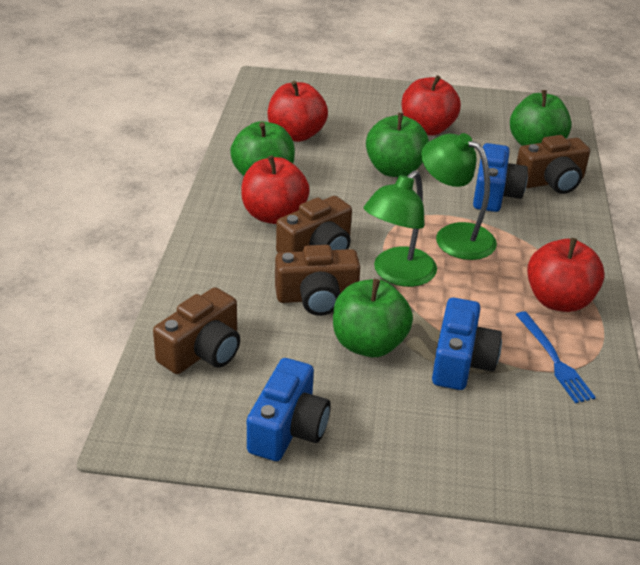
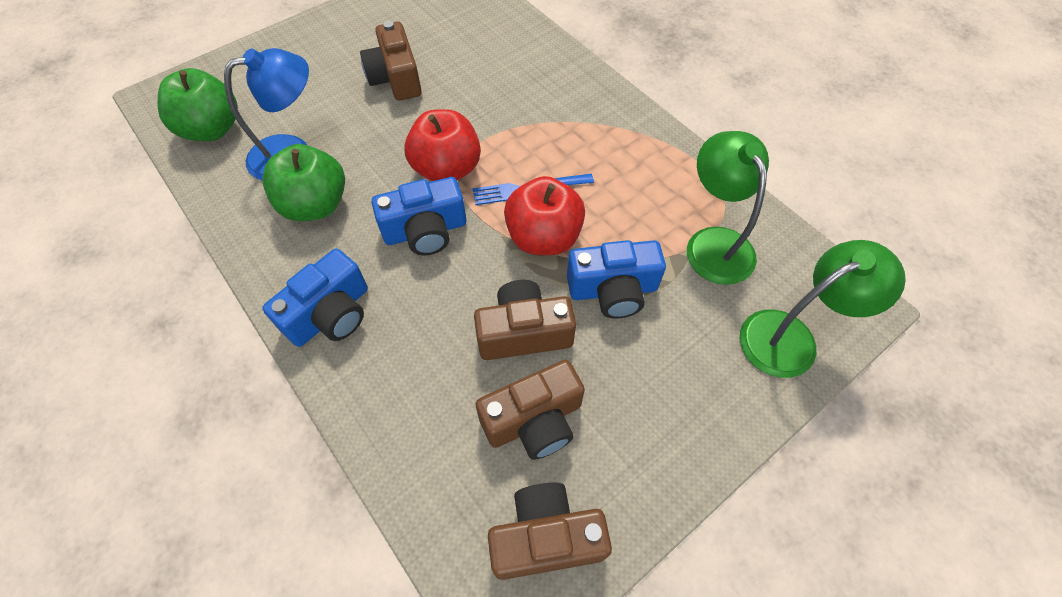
blue lamp: 0 -> 1
green apple: 4 -> 2
red apple: 4 -> 2

